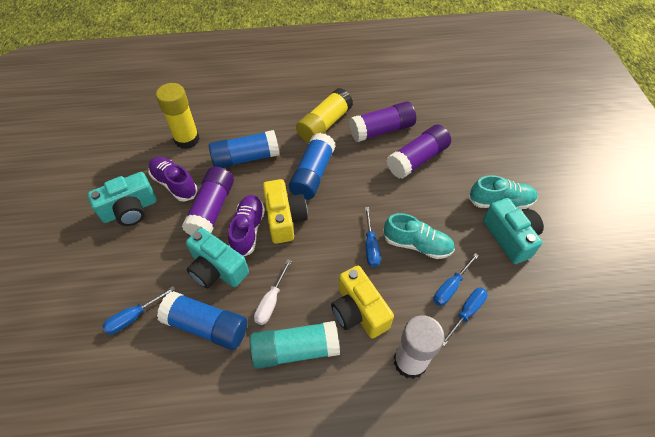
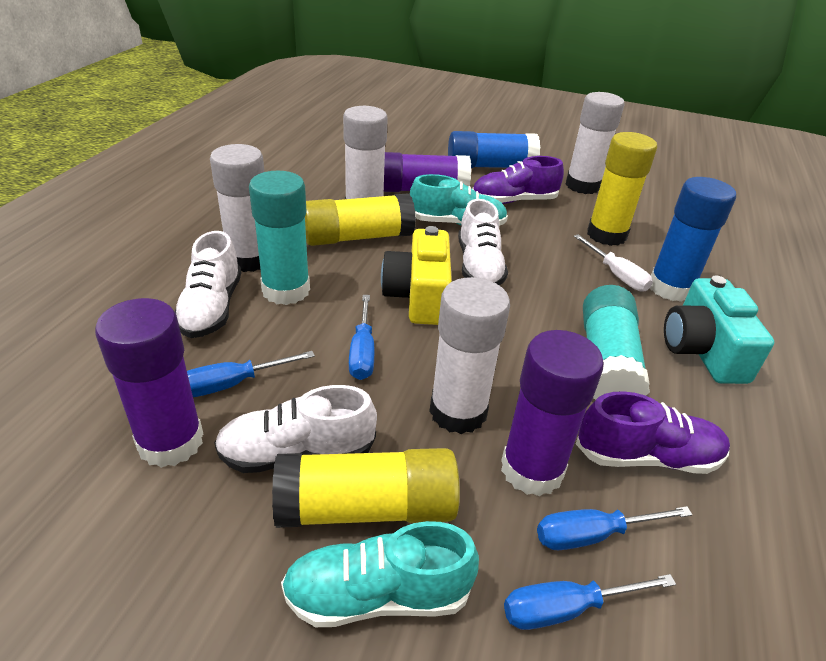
blue glue stick: 3 -> 2
turquoise camera: 3 -> 1
turquoise glue stick: 1 -> 2
white glue stick: 1 -> 4
white shoe: 0 -> 3
yellow camera: 2 -> 1
yellow glue stick: 2 -> 3

